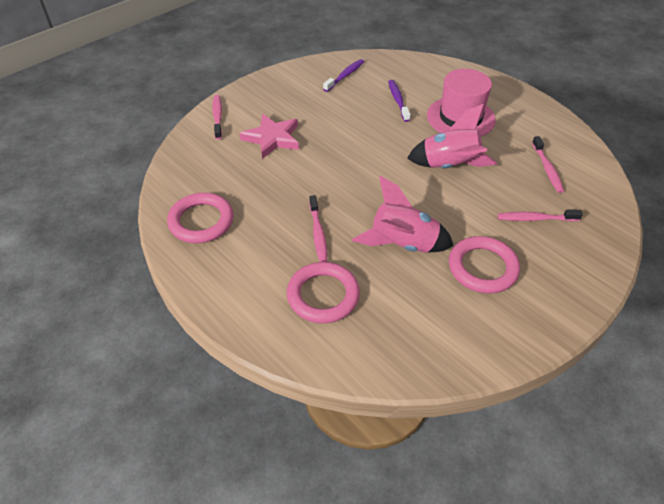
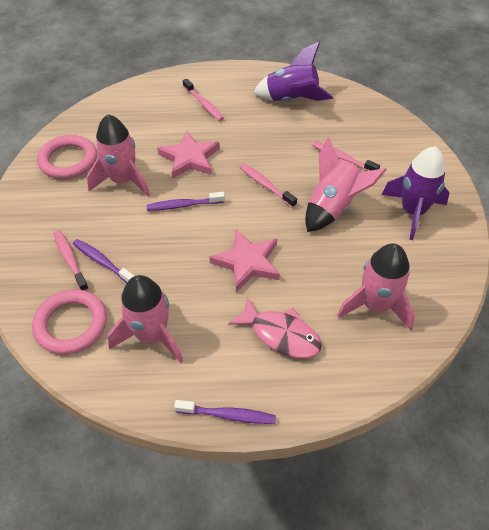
pink fish: 0 -> 1
pink hat: 1 -> 0
pink ring: 3 -> 2
pink rocket: 2 -> 4
pink star: 1 -> 2
purple rocket: 0 -> 2
purple toothbrush: 2 -> 3

